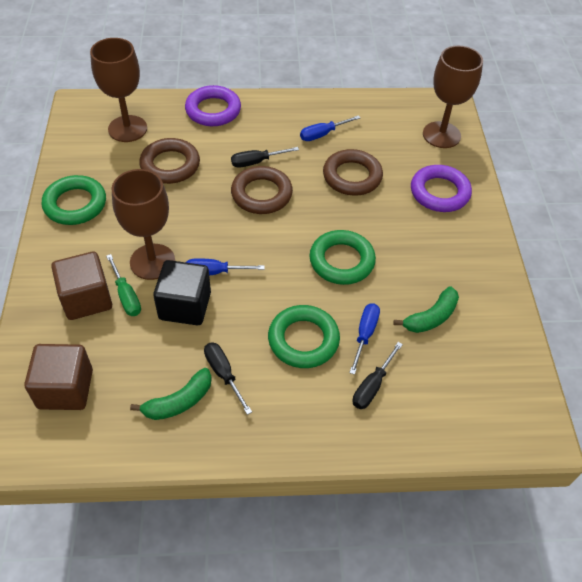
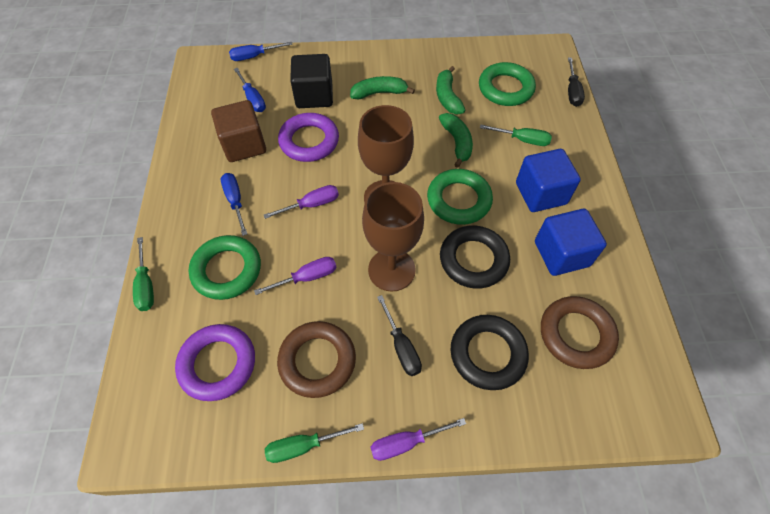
black ring: 0 -> 2
black screwdriver: 3 -> 2
blue cube: 0 -> 2
brown cube: 2 -> 1
brown goblet: 3 -> 2
brown ring: 3 -> 2
green banana: 2 -> 3
green screwdriver: 1 -> 3
purple screwdriver: 0 -> 3

